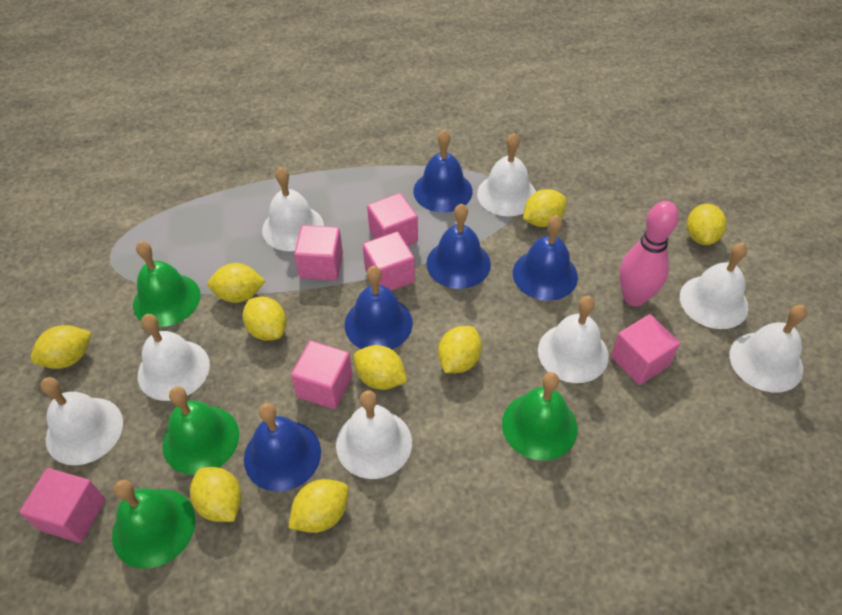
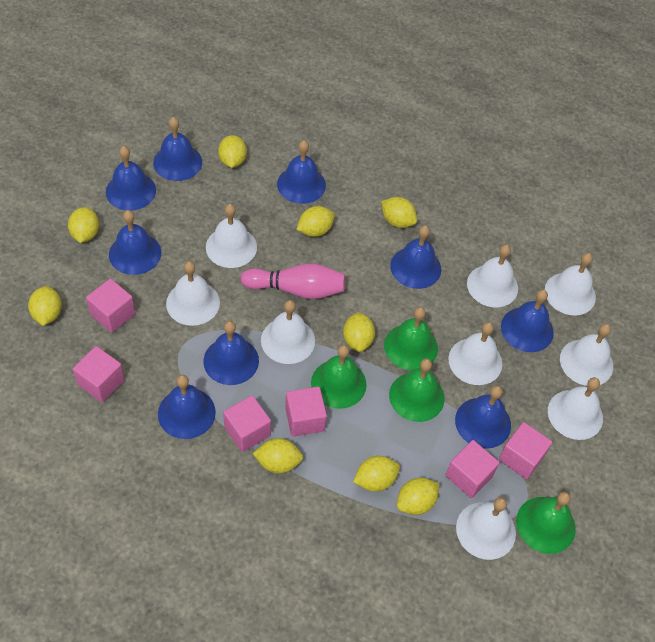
blue bell: 5 -> 9
white bell: 8 -> 9

